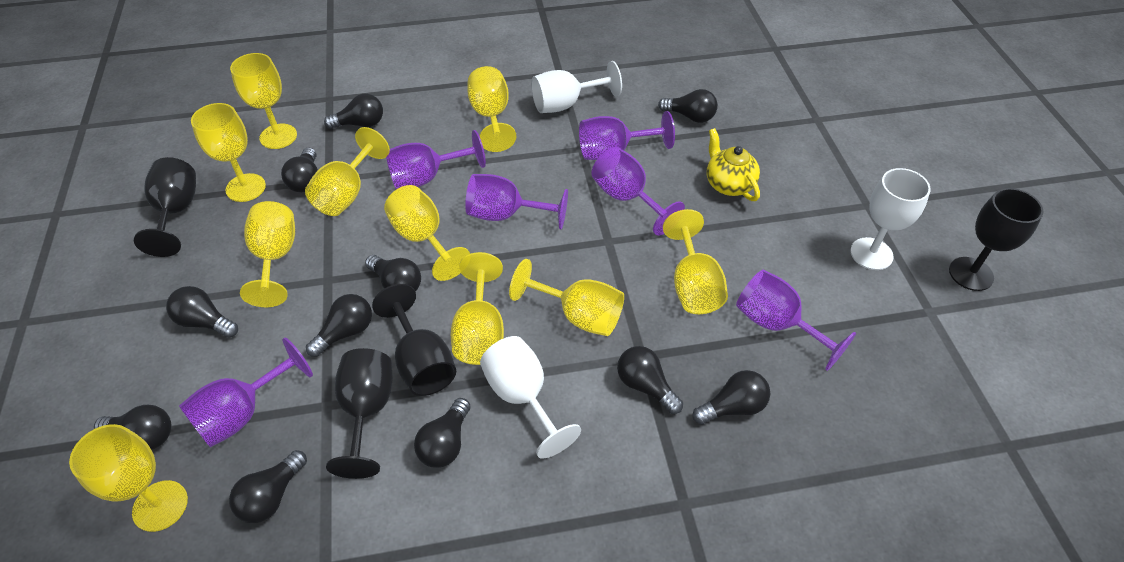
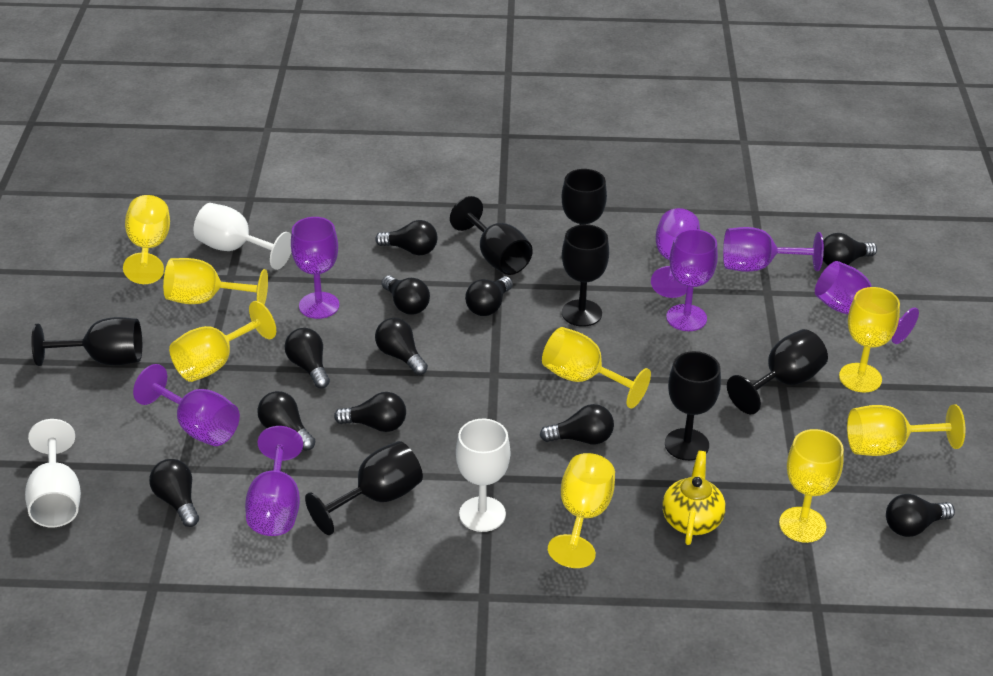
black goblet: 4 -> 7
purple goblet: 6 -> 7
yellow goblet: 10 -> 8

